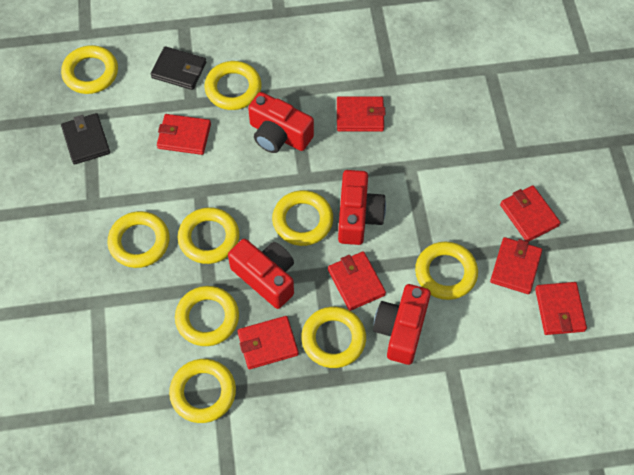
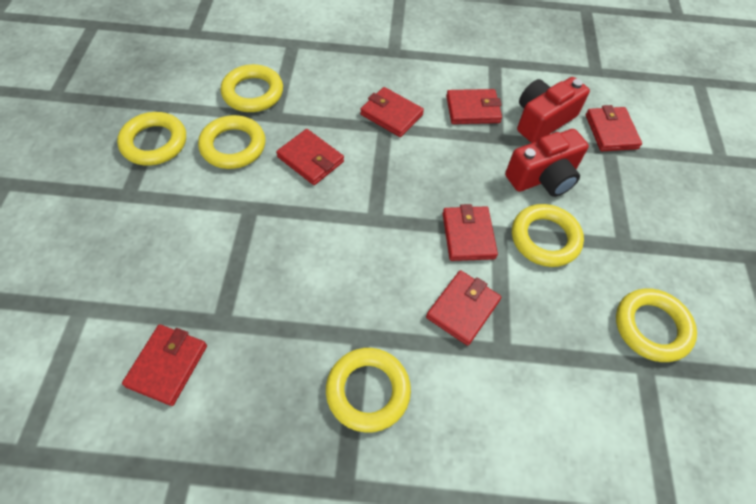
black wallet: 2 -> 0
red camera: 4 -> 2
yellow ring: 9 -> 6

